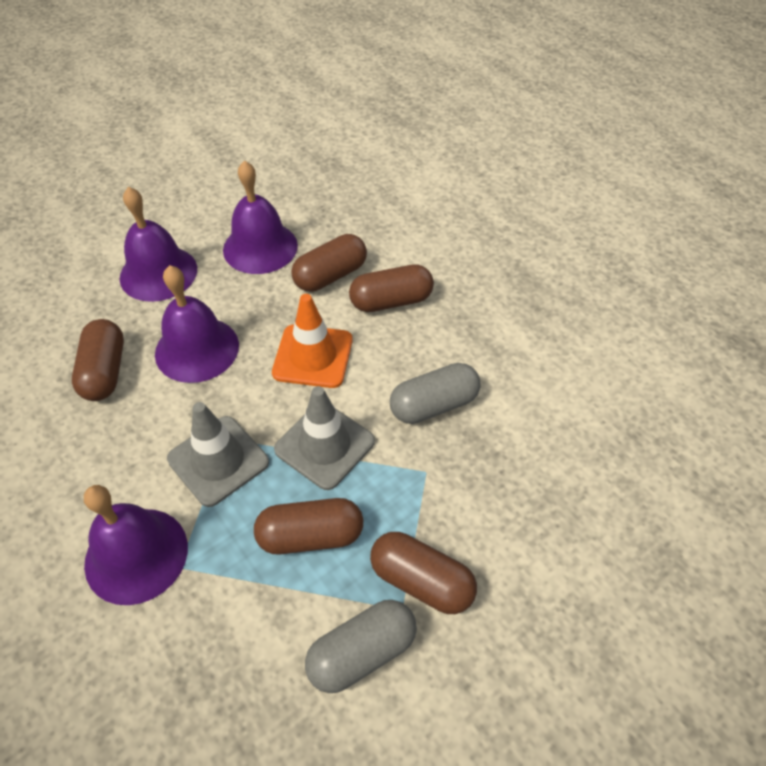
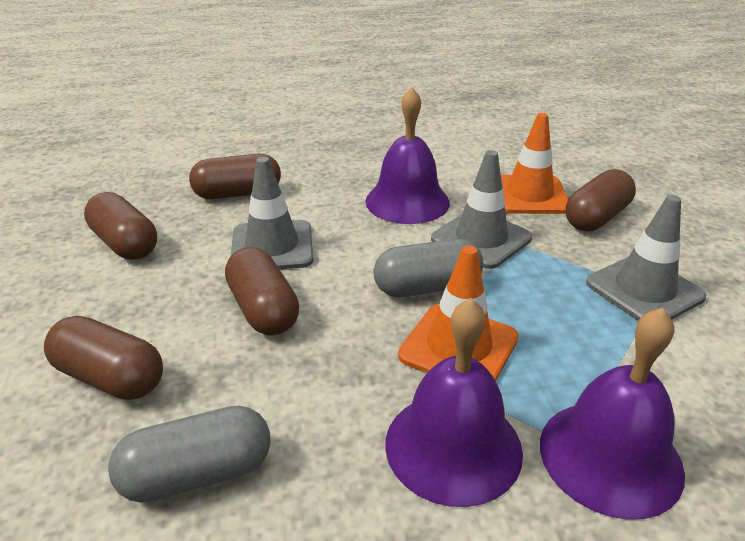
grey traffic cone: 2 -> 3
orange traffic cone: 1 -> 2
purple bell: 4 -> 3

